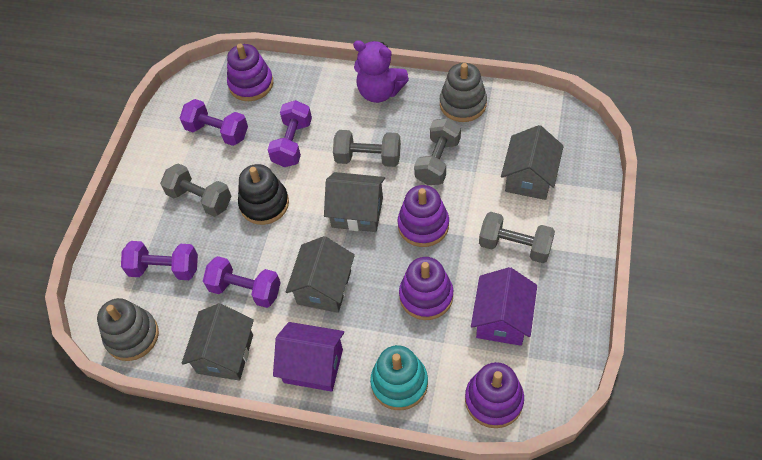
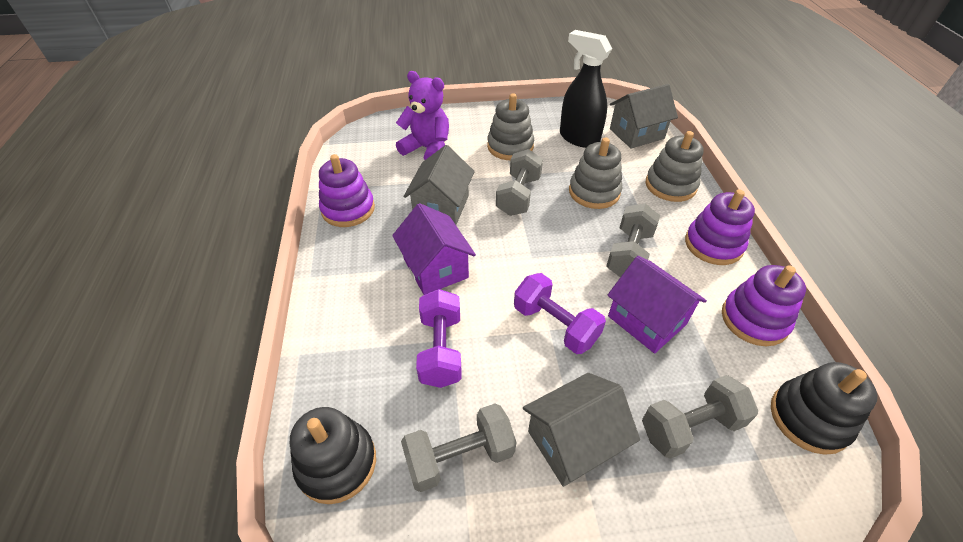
black spray bottle: 0 -> 1
black stacking toy: 1 -> 2
grey house: 4 -> 3
grey stacking toy: 2 -> 3
purple dumbbell: 4 -> 2
purple stacking toy: 4 -> 3
turquoise stacking toy: 1 -> 0

